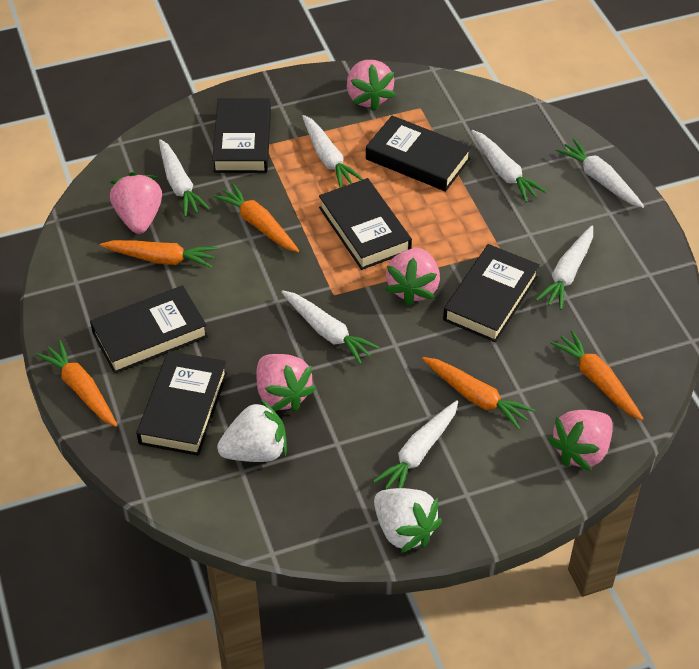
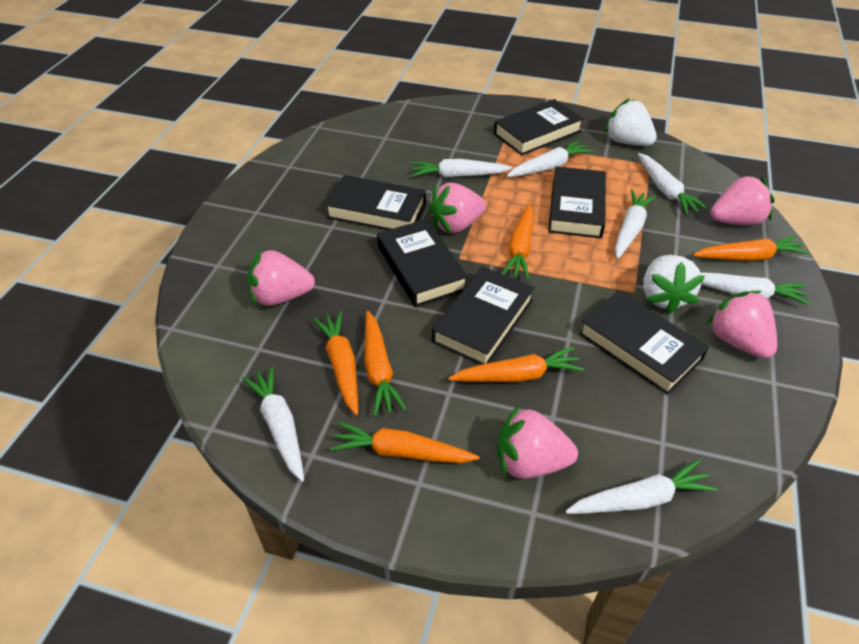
orange carrot: 5 -> 6

